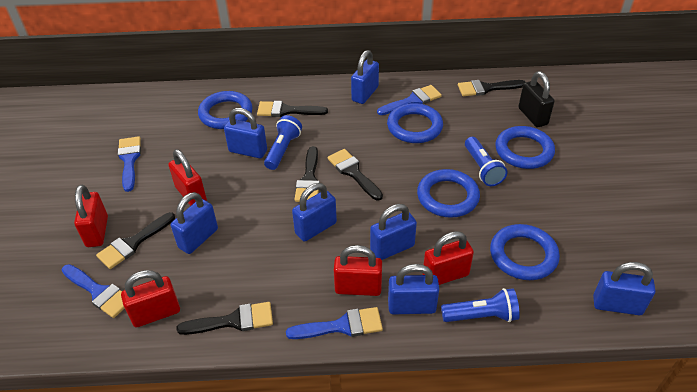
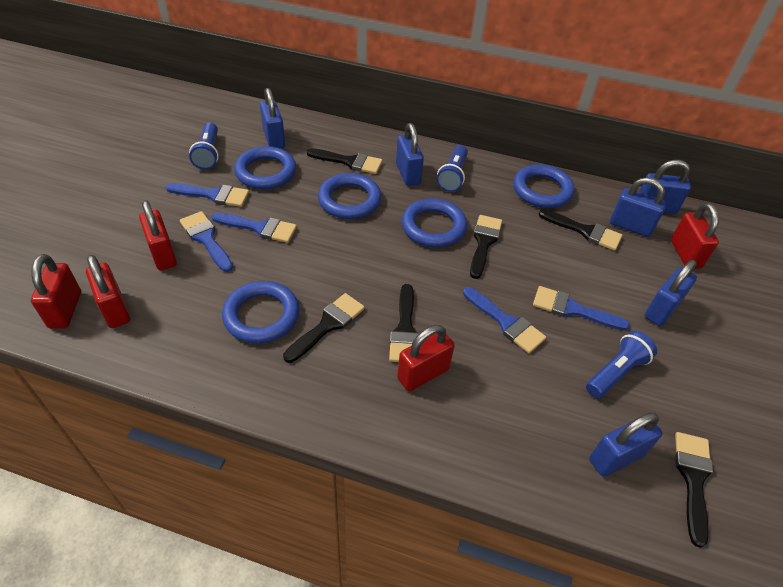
black padlock: 1 -> 0
blue brush: 4 -> 5
blue padlock: 7 -> 6

